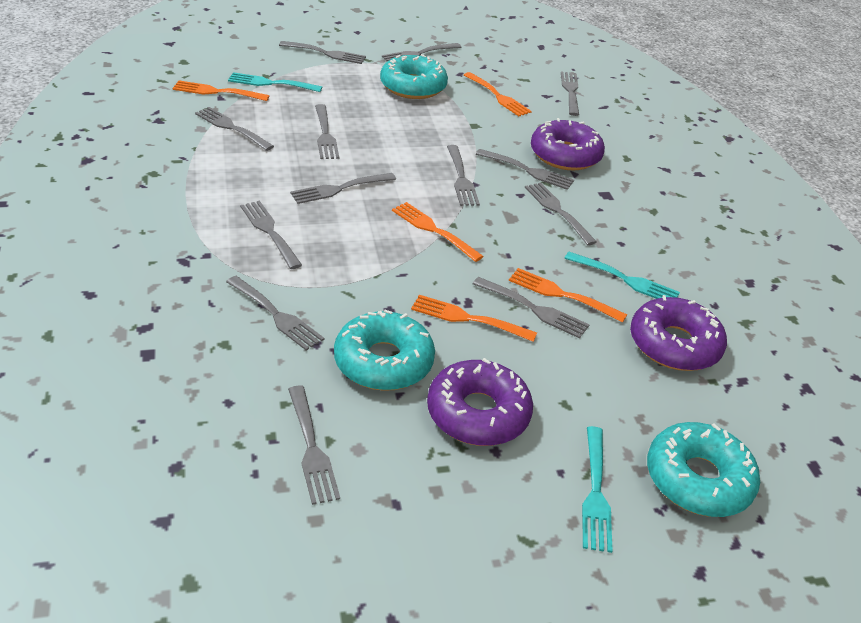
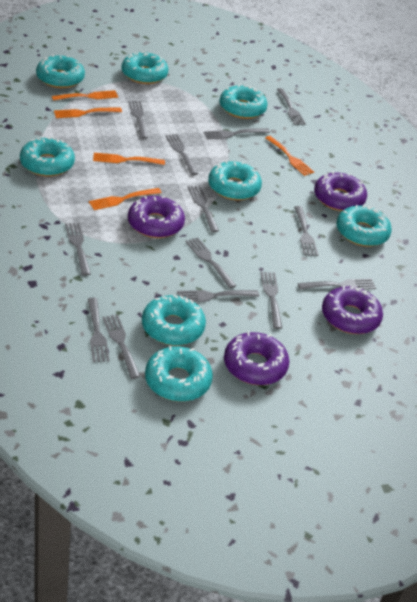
purple donut: 3 -> 4
turquoise donut: 3 -> 8
turquoise fork: 3 -> 0

